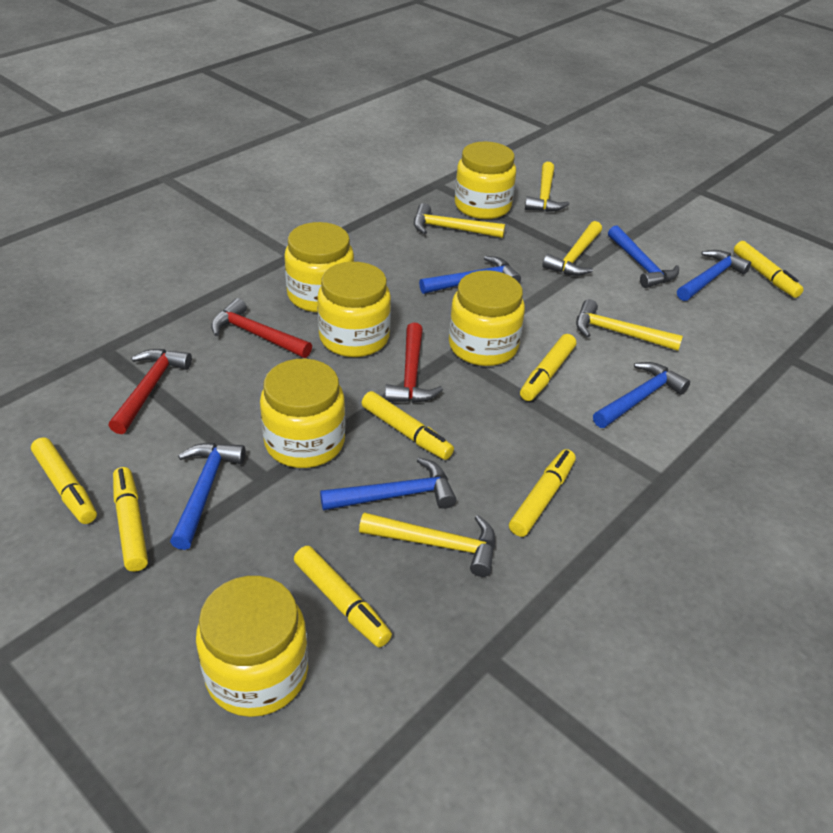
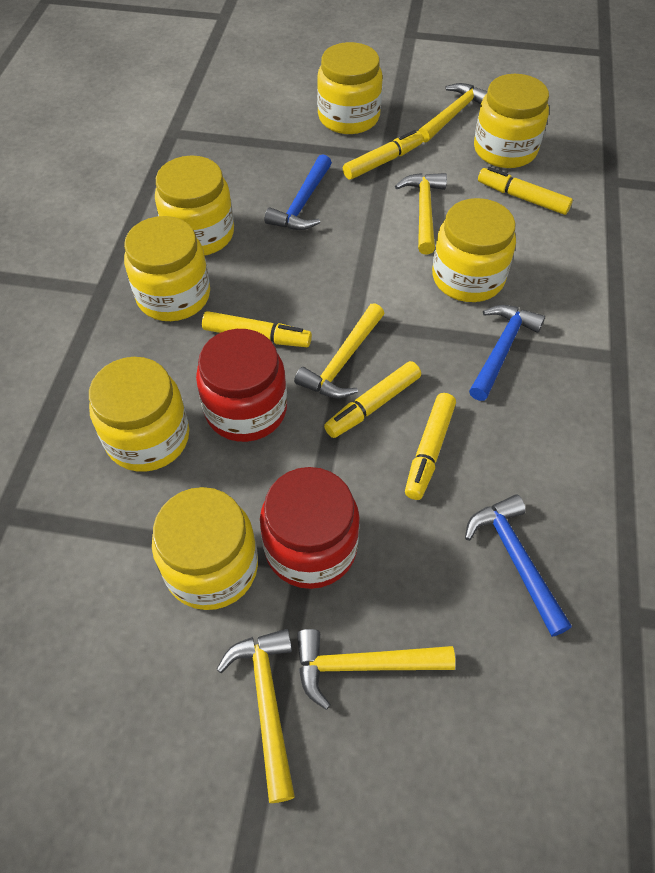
blue hammer: 6 -> 3
red hammer: 3 -> 0
red jar: 0 -> 2
yellow jar: 6 -> 7
yellow marker: 7 -> 5

